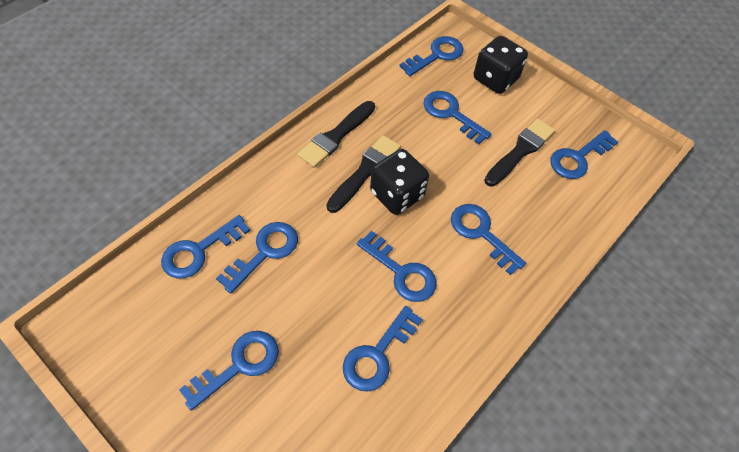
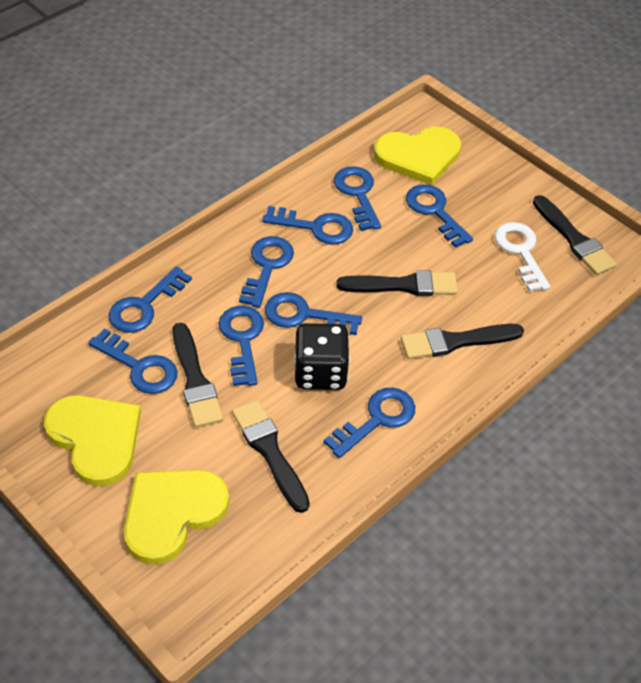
black brush: 3 -> 5
black dice: 2 -> 1
white key: 0 -> 1
yellow heart: 0 -> 3

